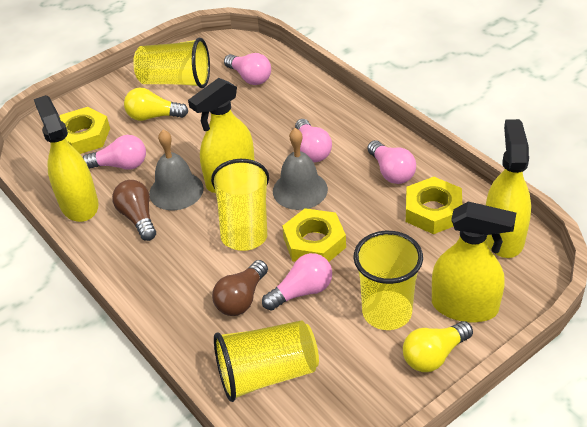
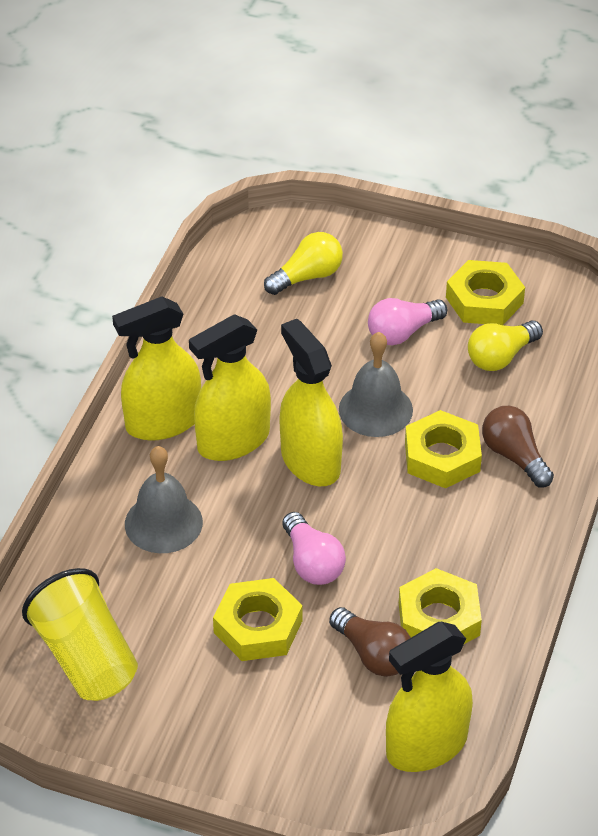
pink light bulb: 5 -> 2
yellow cup: 4 -> 1
yellow nut: 3 -> 4

